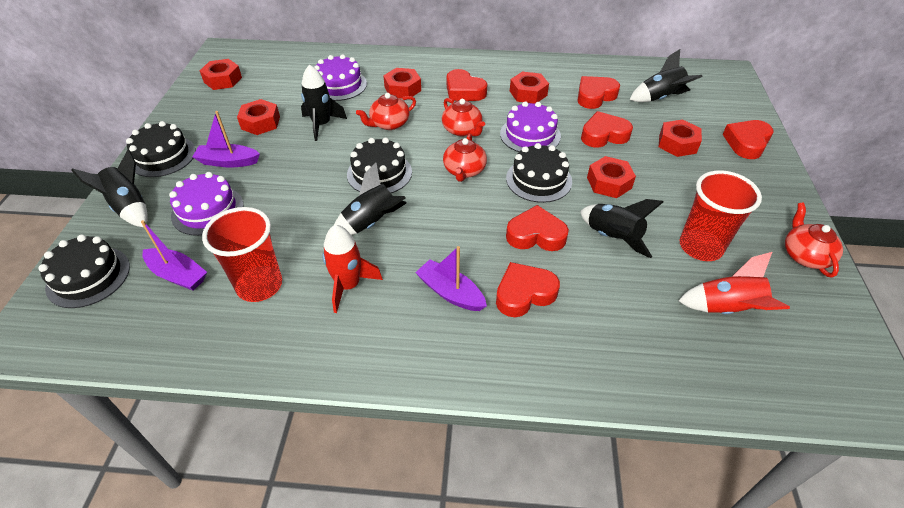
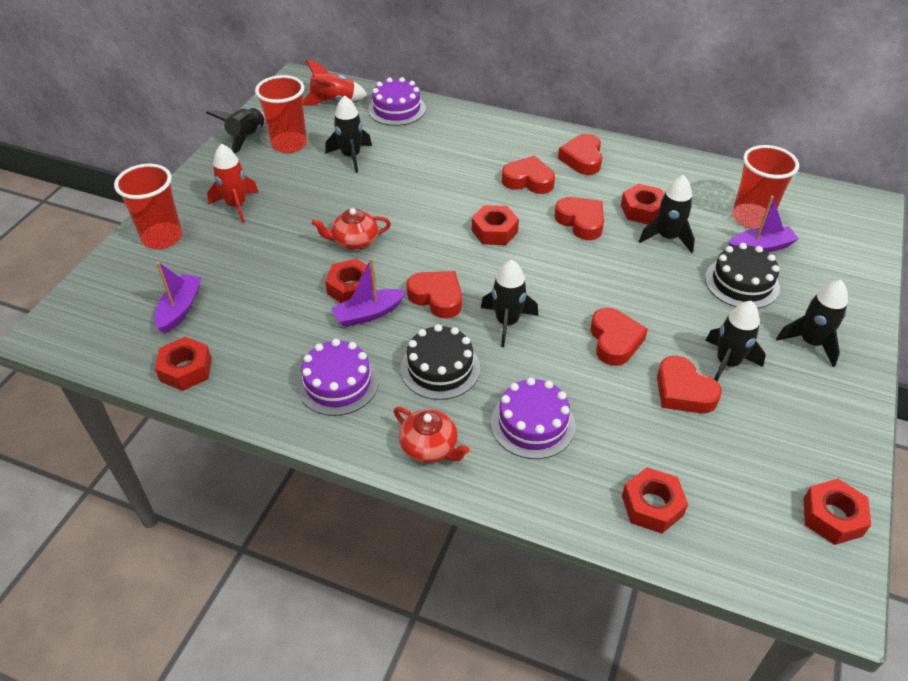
black cake: 4 -> 2
black rocket: 5 -> 6
red cup: 2 -> 3
red teapot: 4 -> 2

